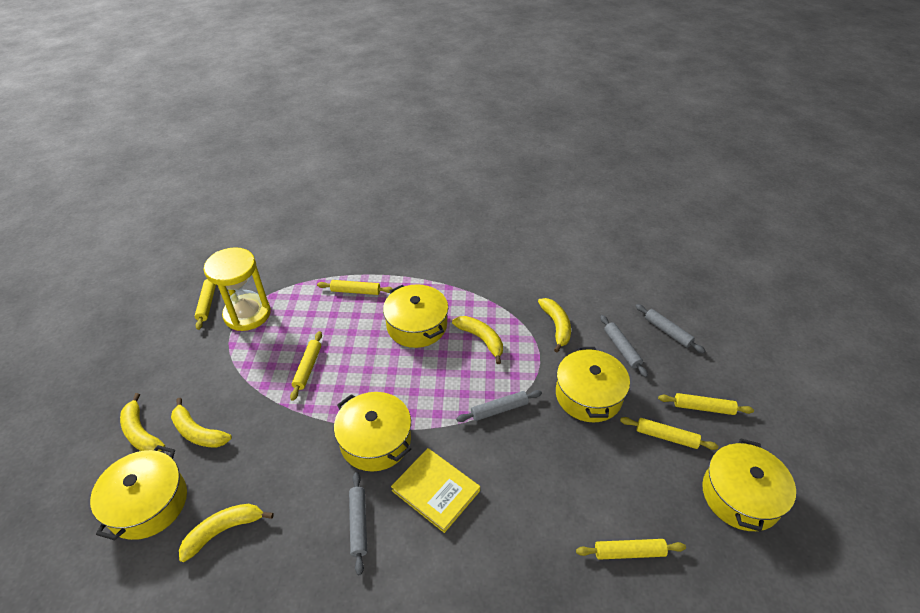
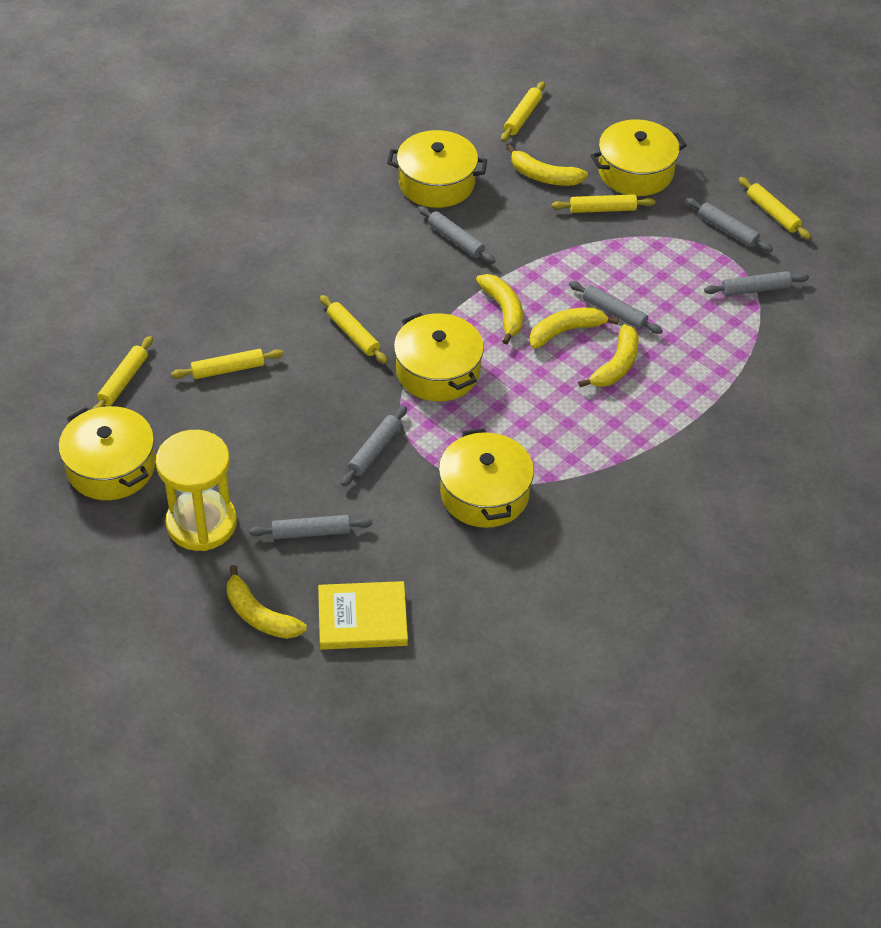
grey rolling pin: 4 -> 6

